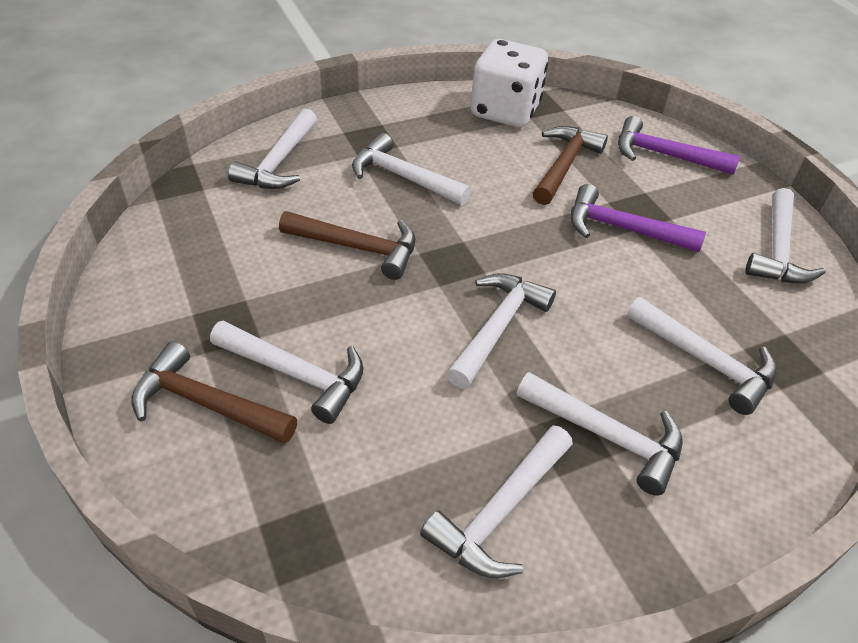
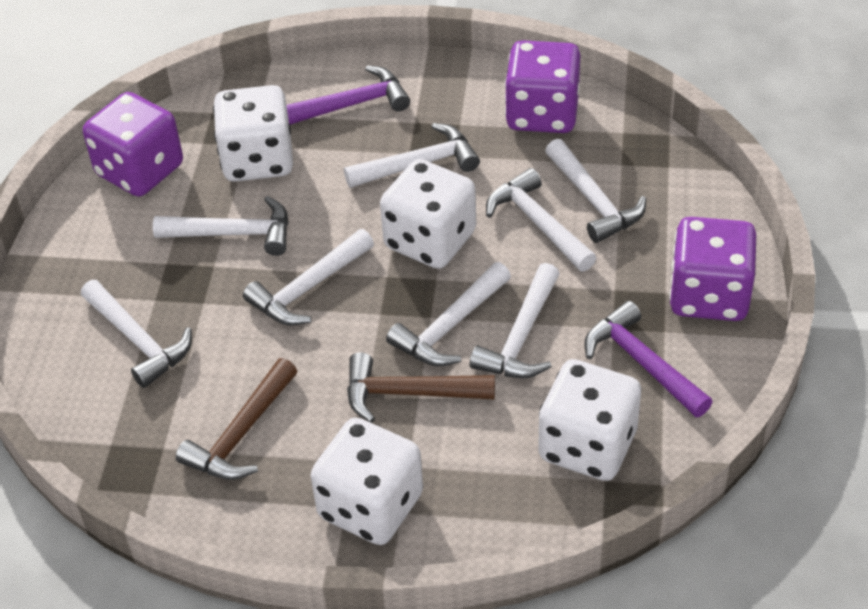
brown hammer: 3 -> 2
purple dice: 0 -> 3
white dice: 1 -> 4

